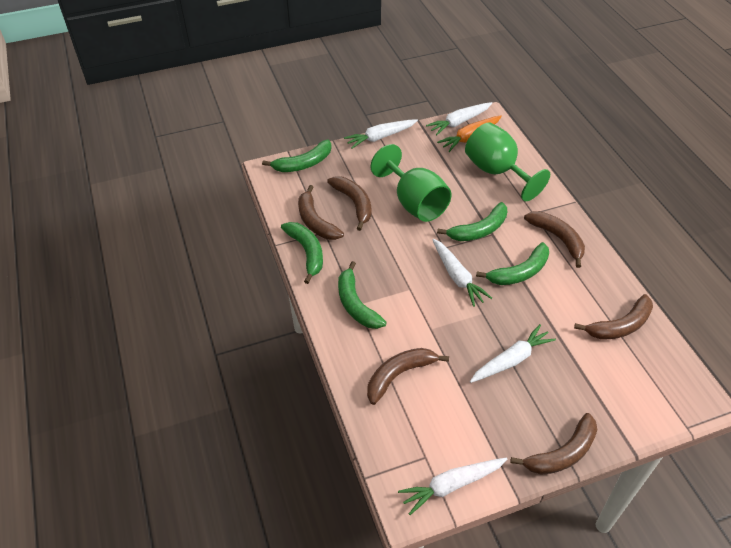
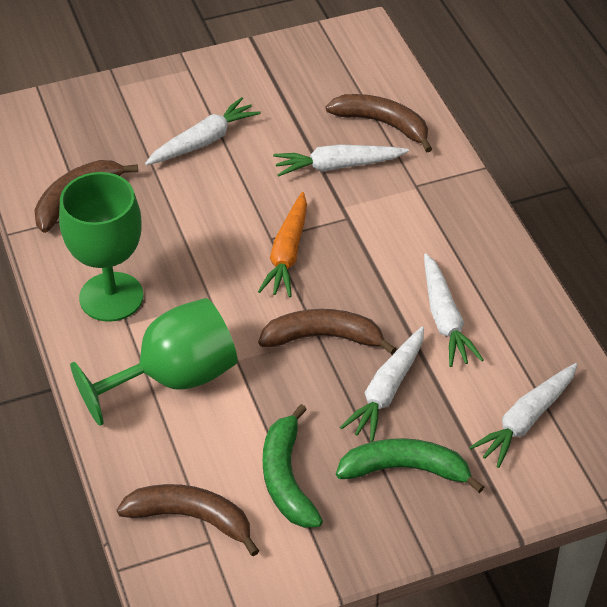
brown banana: 6 -> 4
green banana: 5 -> 2

